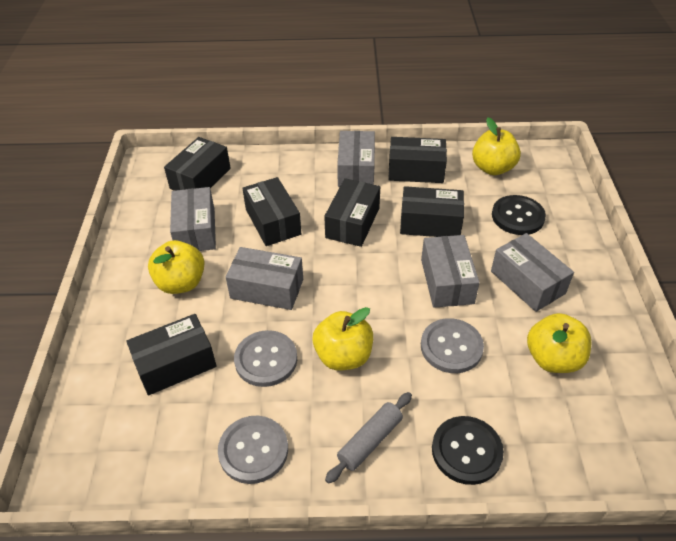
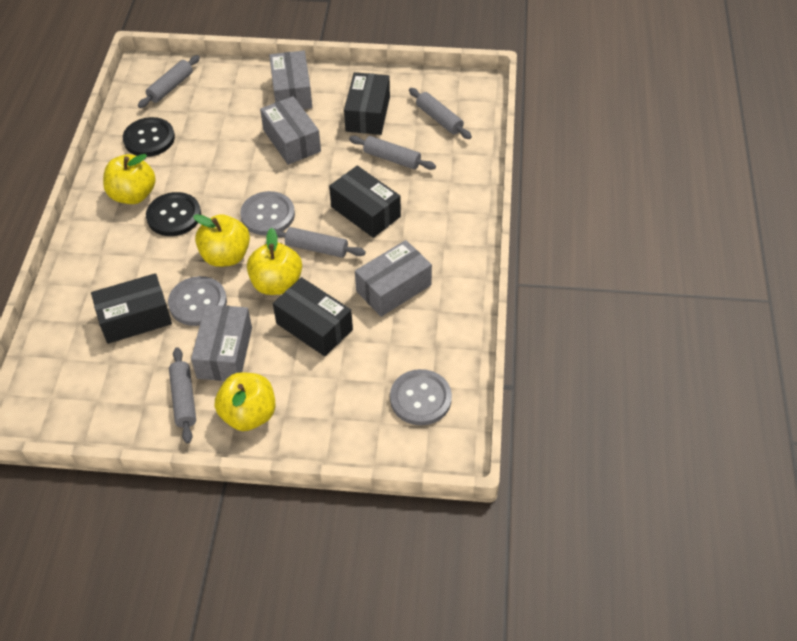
black box: 6 -> 4
grey box: 5 -> 4
grey rolling pin: 1 -> 5

